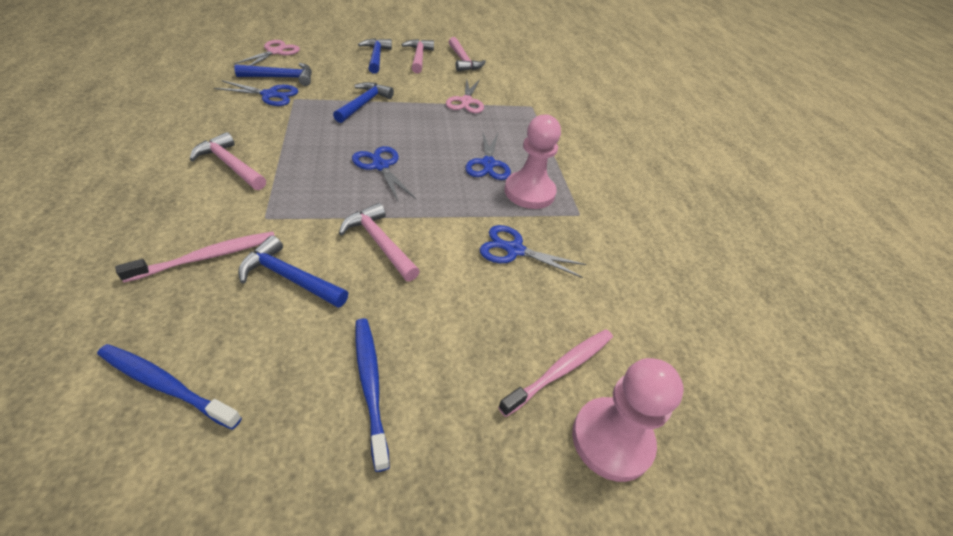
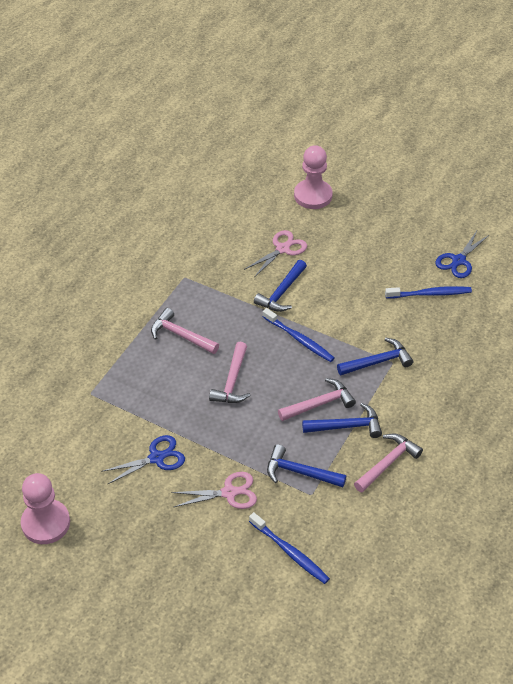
blue scissors: 4 -> 2
blue toothbrush: 2 -> 3
pink toothbrush: 2 -> 0

